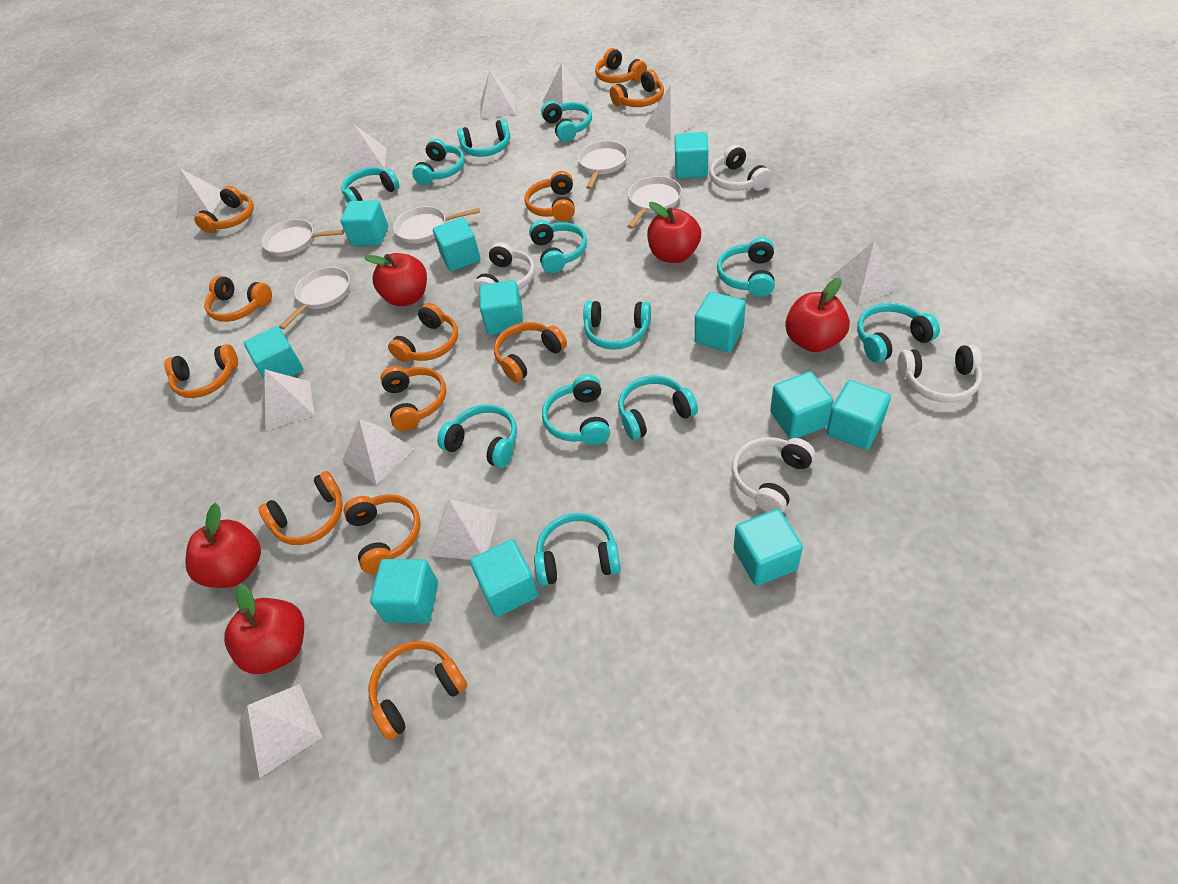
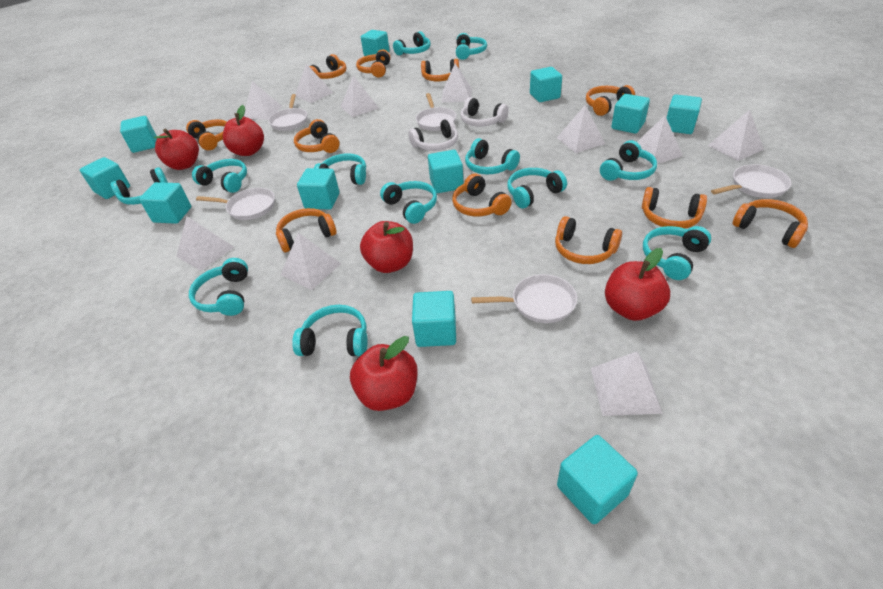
orange headphones: 12 -> 11
white headphones: 4 -> 2

